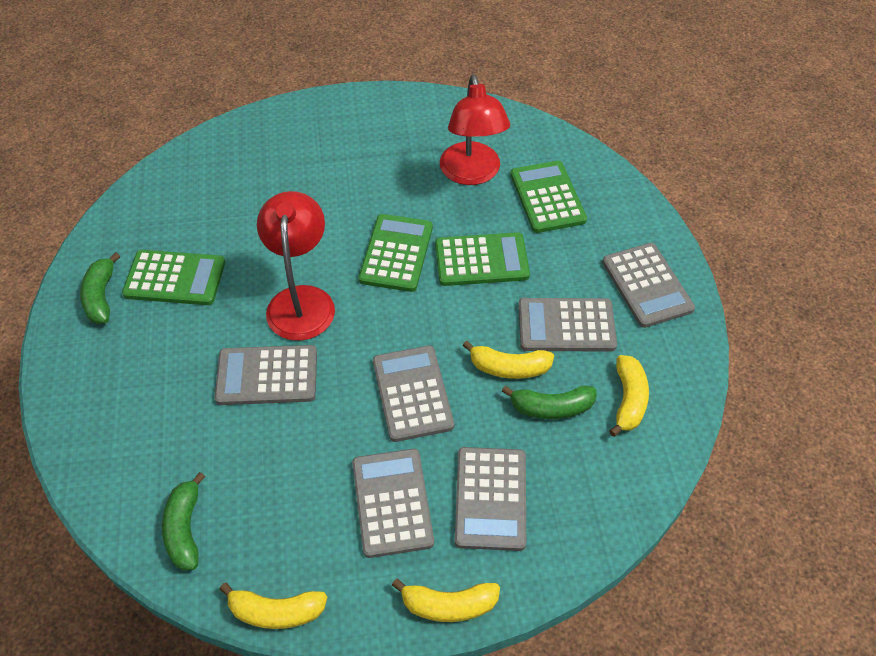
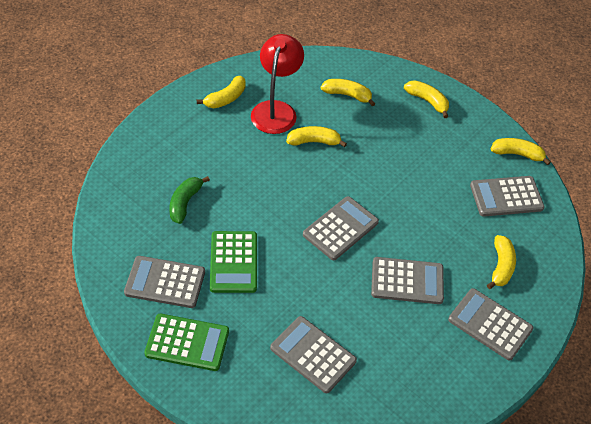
green banana: 3 -> 1
green calculator: 4 -> 2
red lamp: 2 -> 1
yellow banana: 4 -> 6

